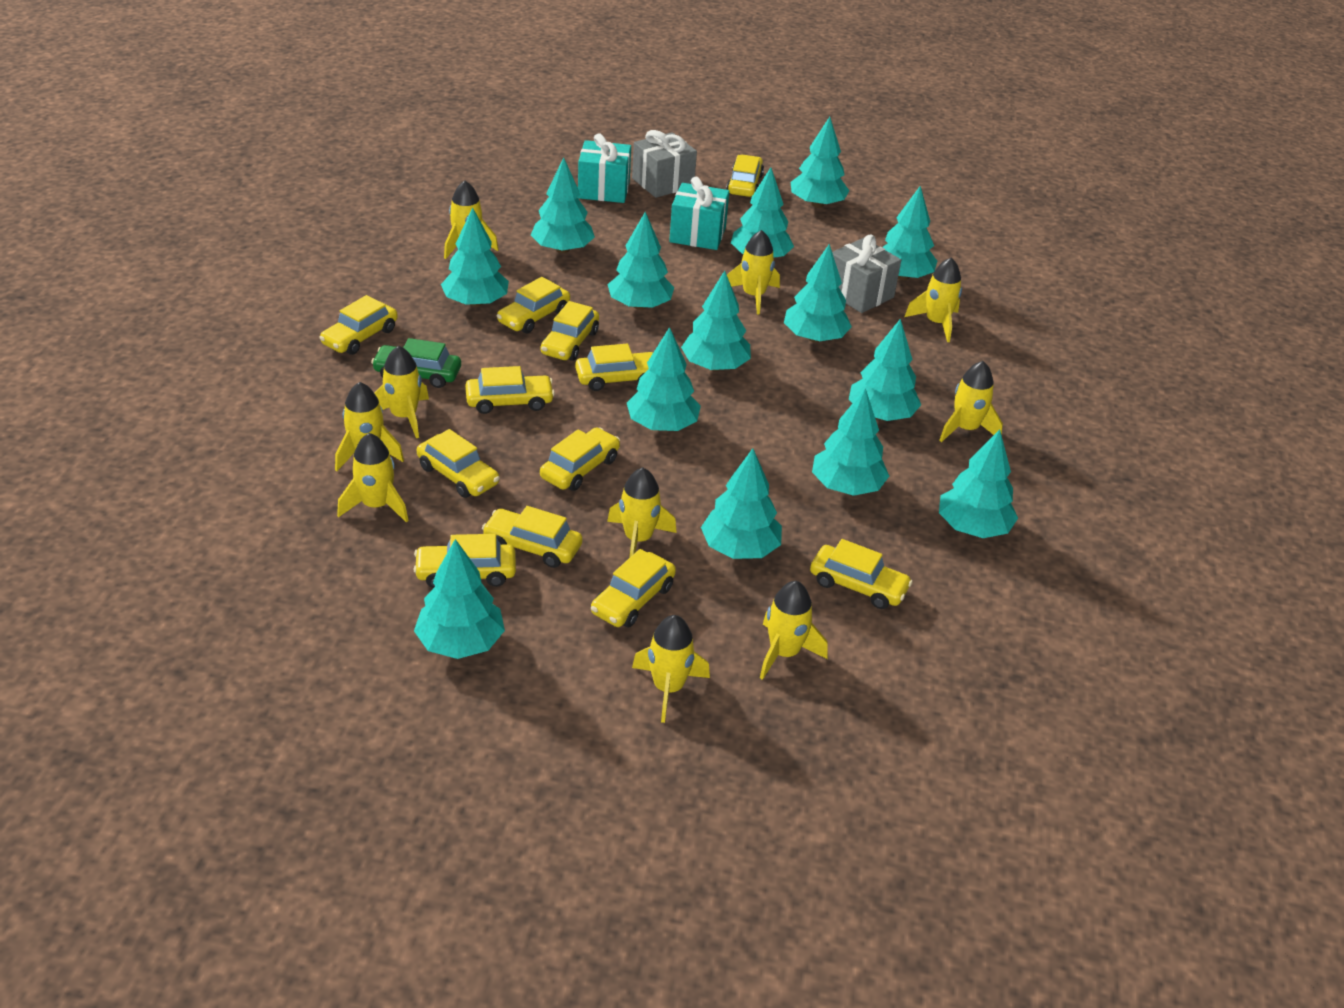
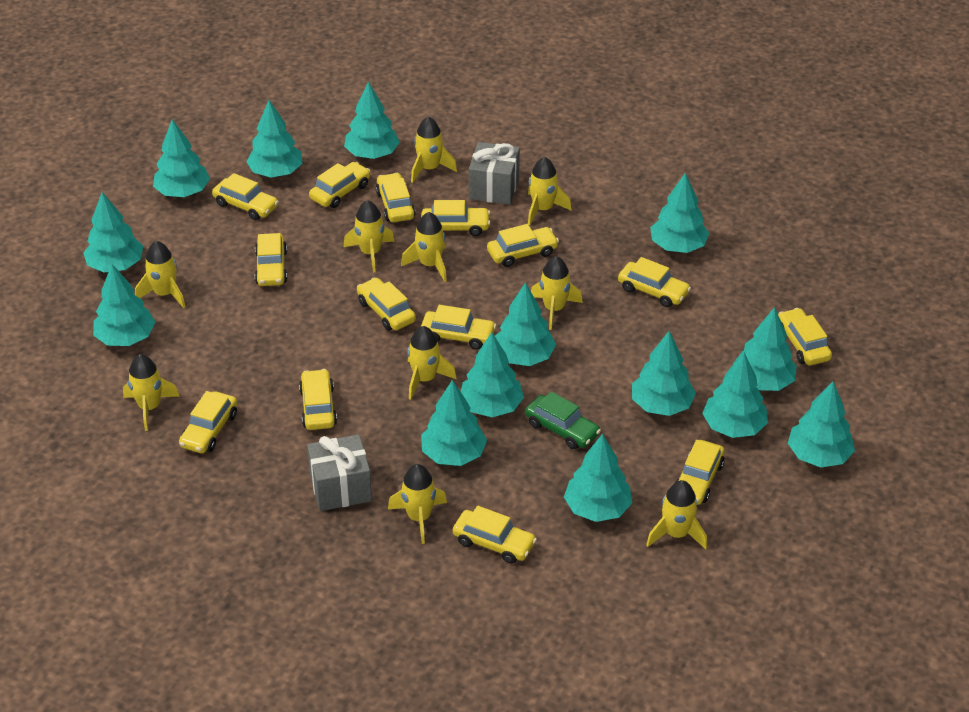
turquoise gift: 2 -> 0
yellow car: 12 -> 14

